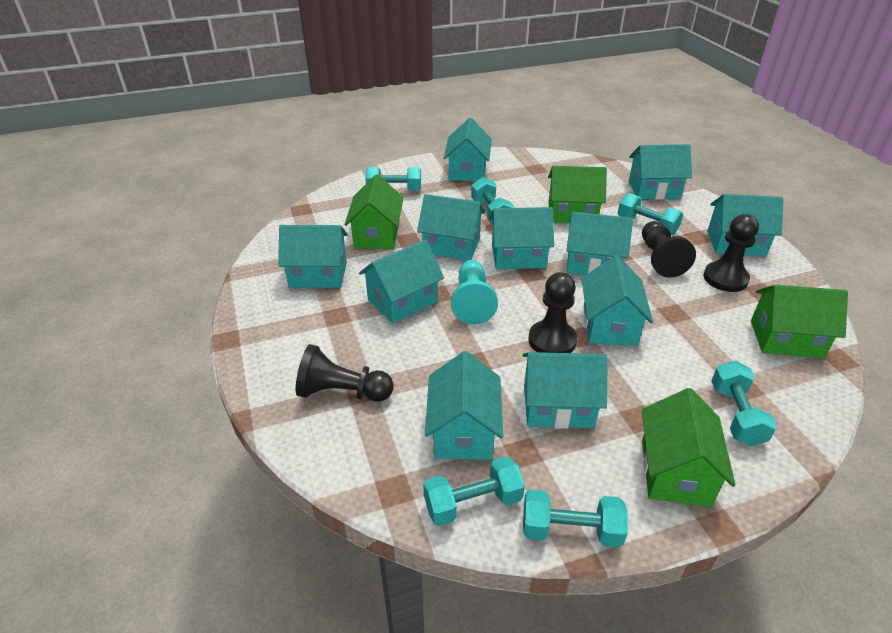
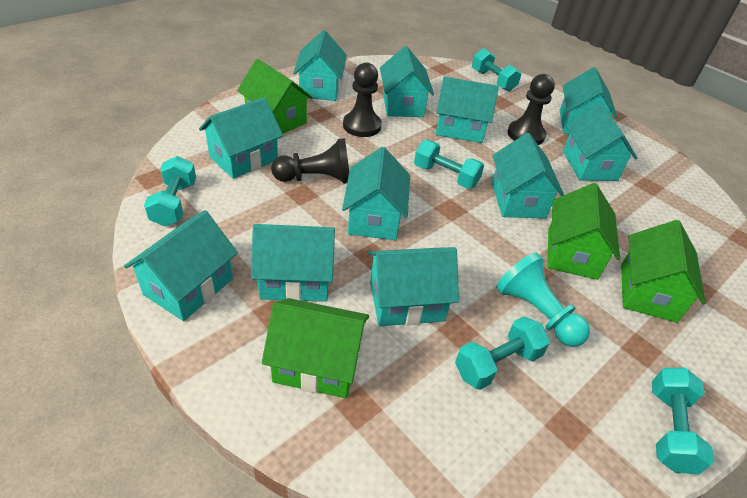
black pawn: 4 -> 3
turquoise dumbbell: 6 -> 5

